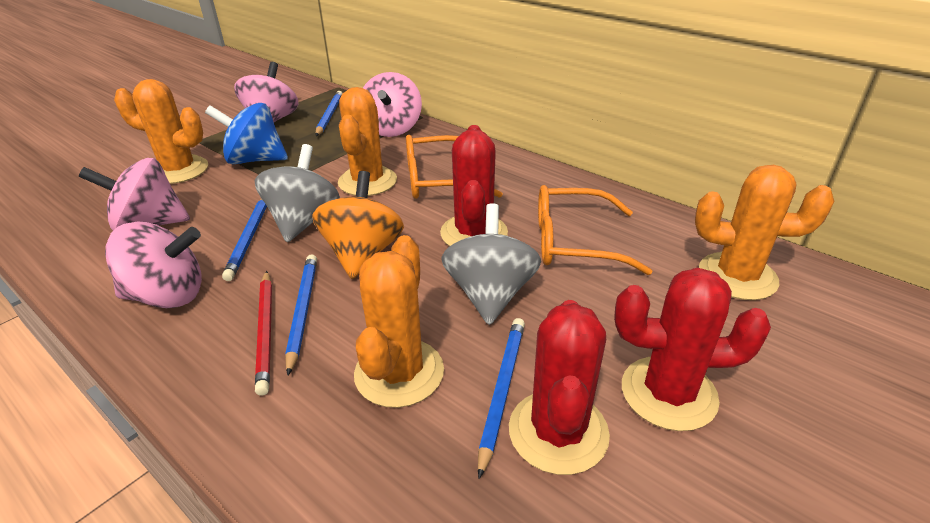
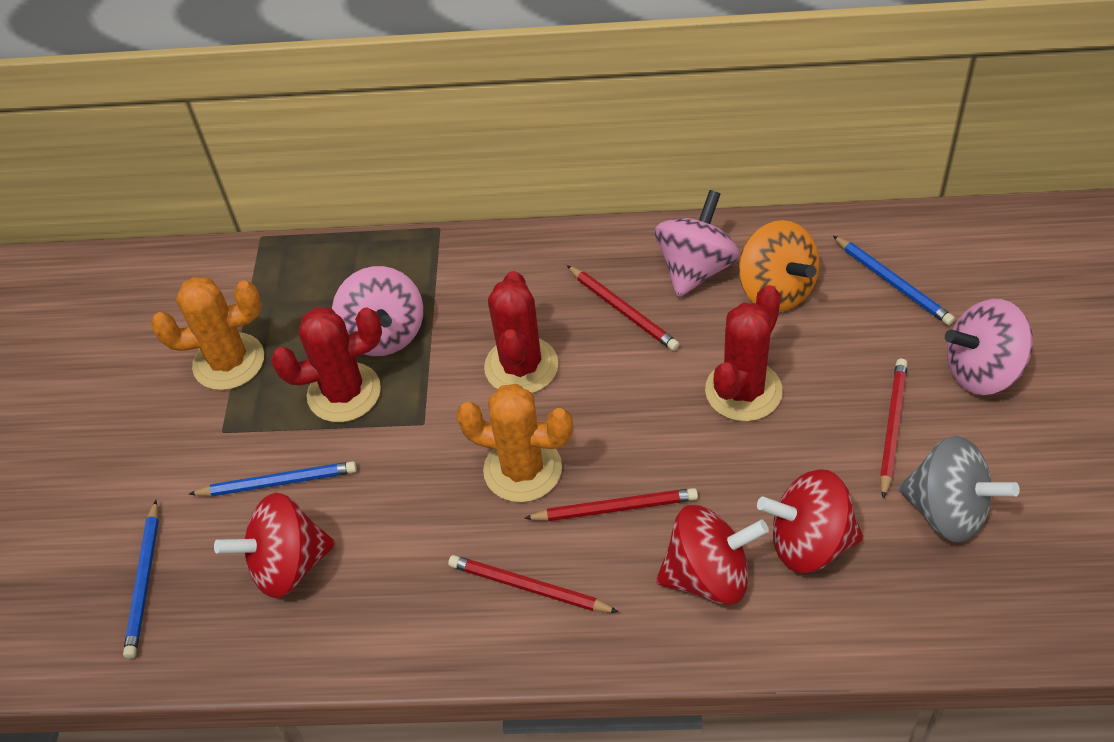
blue pencil: 4 -> 3
blue spinning top: 1 -> 0
grey spinning top: 2 -> 1
orange cactus: 4 -> 2
orange glasses: 2 -> 0
pink spinning top: 4 -> 3
red pencil: 1 -> 4
red spinning top: 0 -> 3

